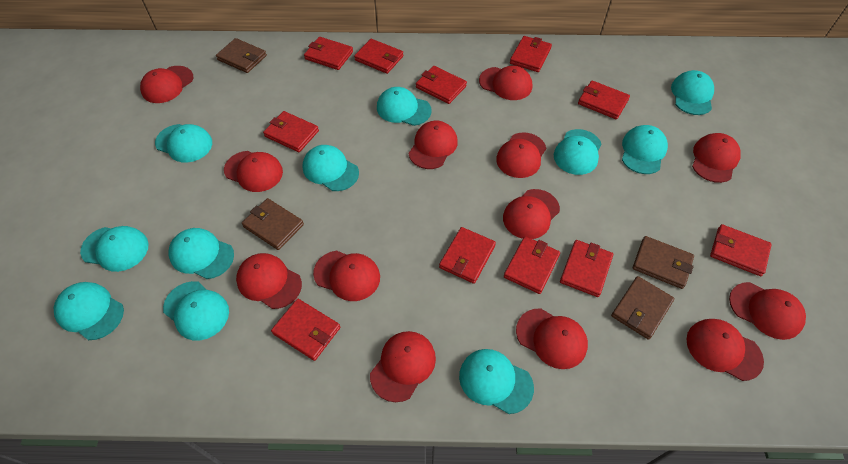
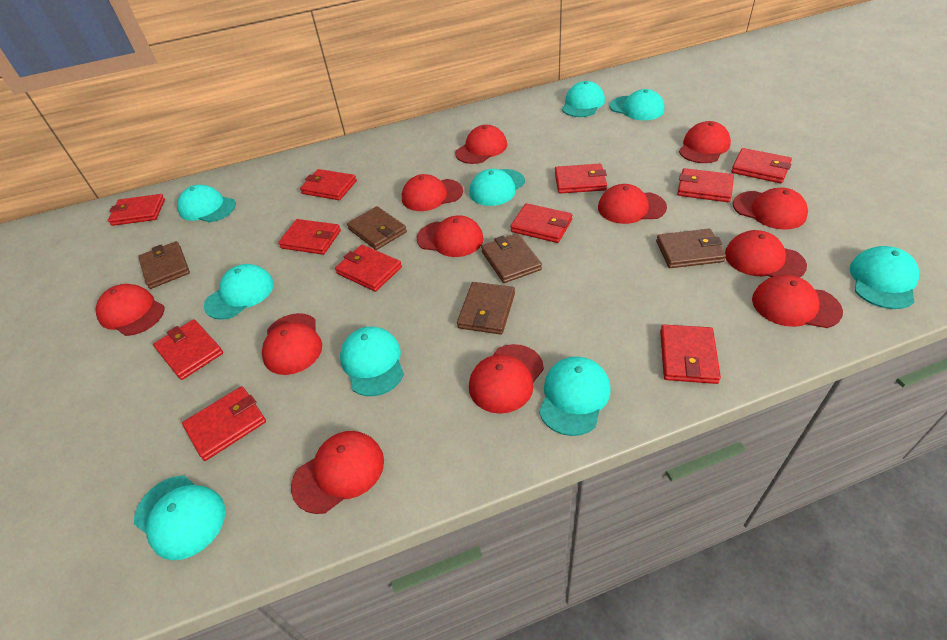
brown wallet: 4 -> 5
red cap: 13 -> 12
turquoise cap: 11 -> 9

